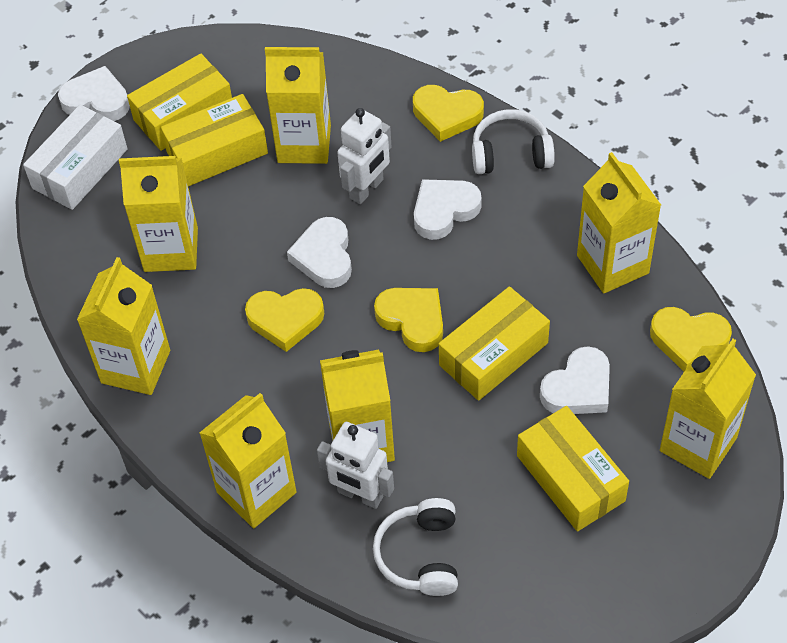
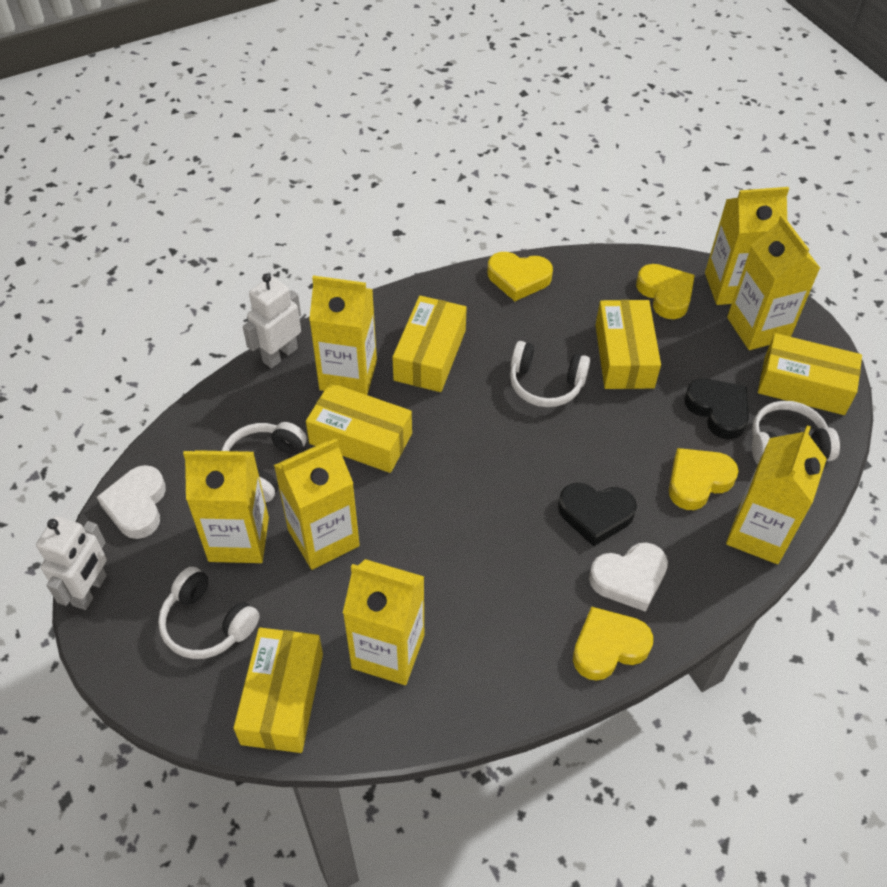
black heart: 0 -> 2
white box: 1 -> 0
white headphones: 2 -> 4
white heart: 4 -> 2
yellow box: 4 -> 5

